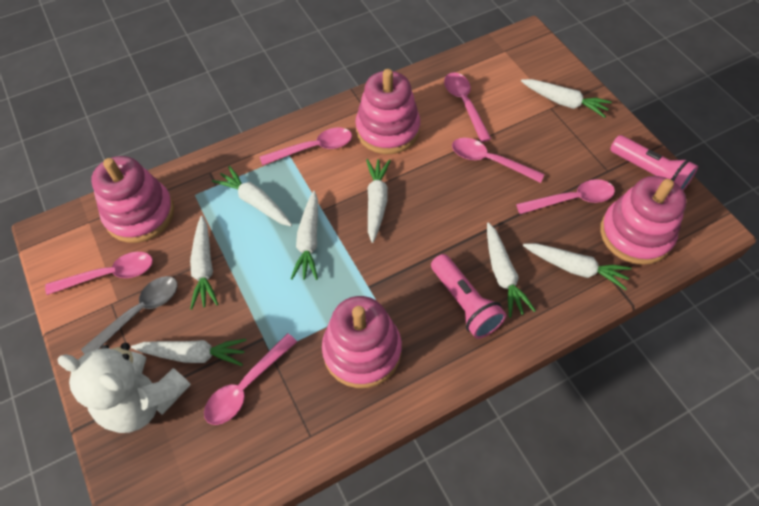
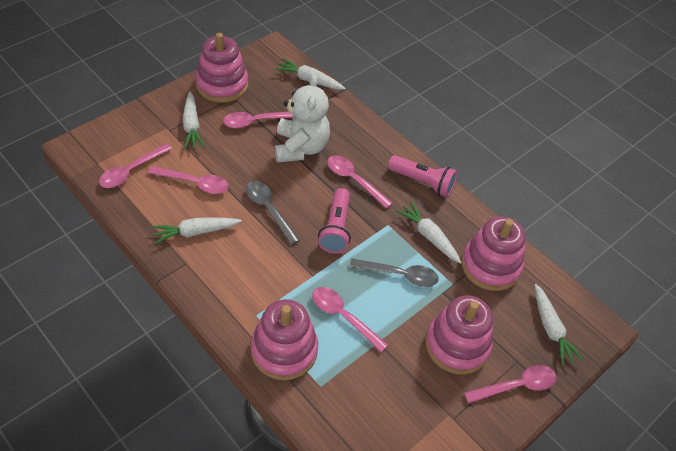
grey spoon: 1 -> 2
white carrot: 8 -> 5

